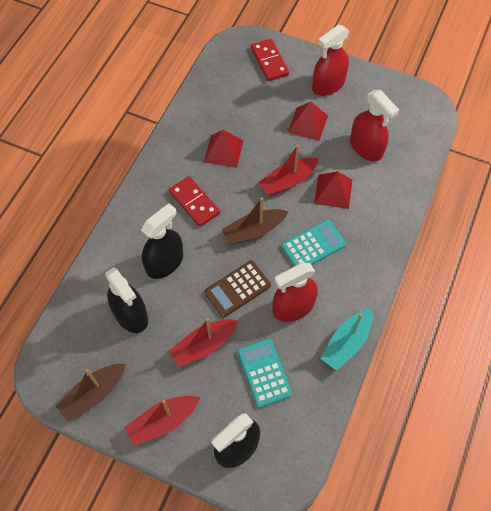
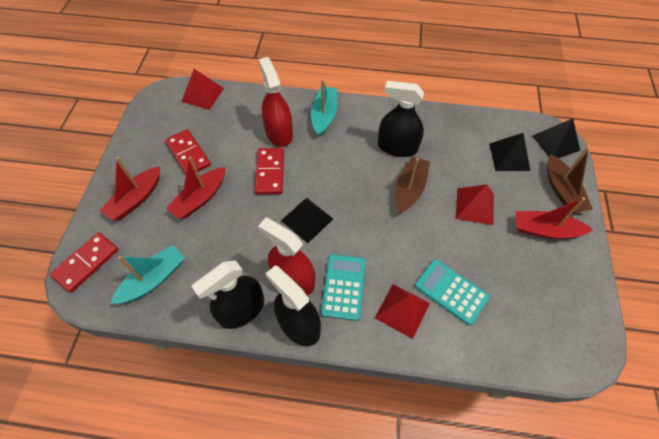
black pyramid: 0 -> 3
brown calculator: 1 -> 0
red domino: 2 -> 3
red spray bottle: 3 -> 2
turquoise boat: 1 -> 2

